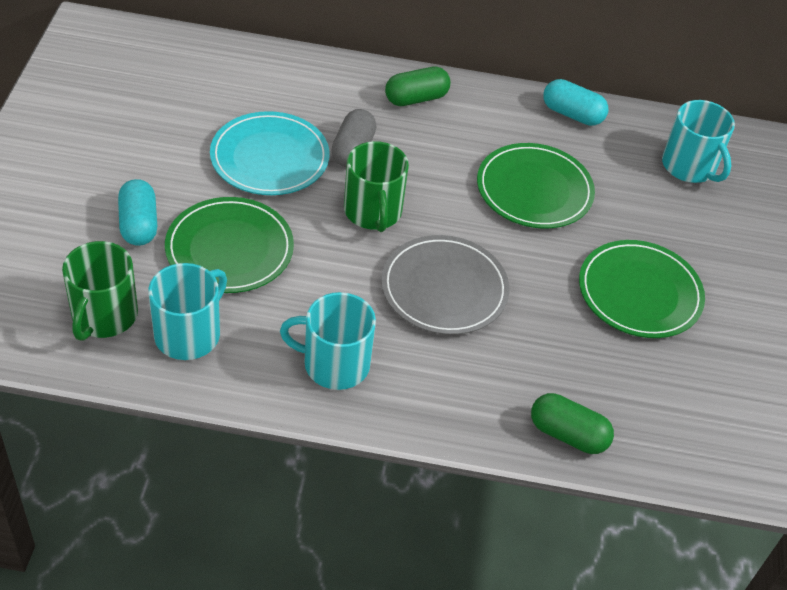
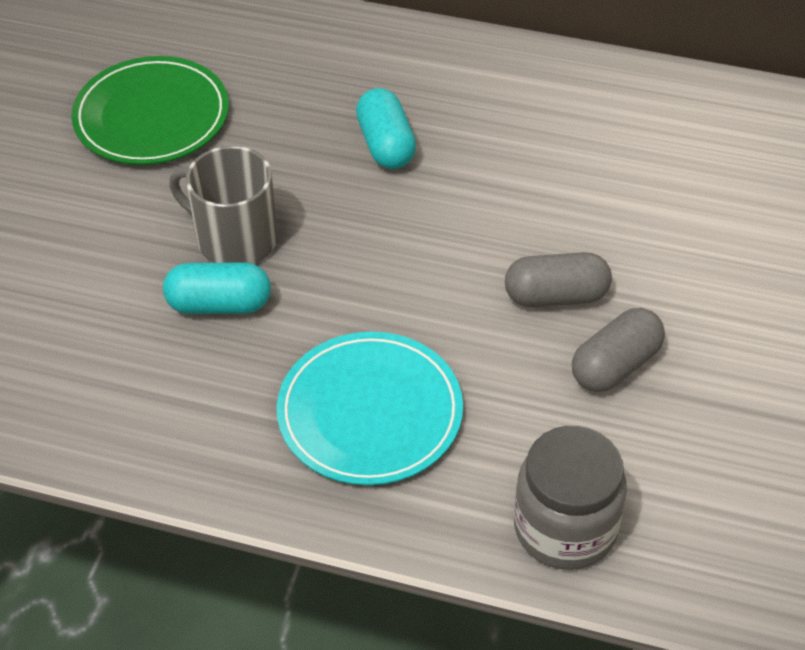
green capsule: 2 -> 0
green mug: 2 -> 0
green plate: 3 -> 1
grey capsule: 1 -> 2
grey jar: 0 -> 1
grey mug: 0 -> 1
grey plate: 1 -> 0
turquoise mug: 3 -> 0

